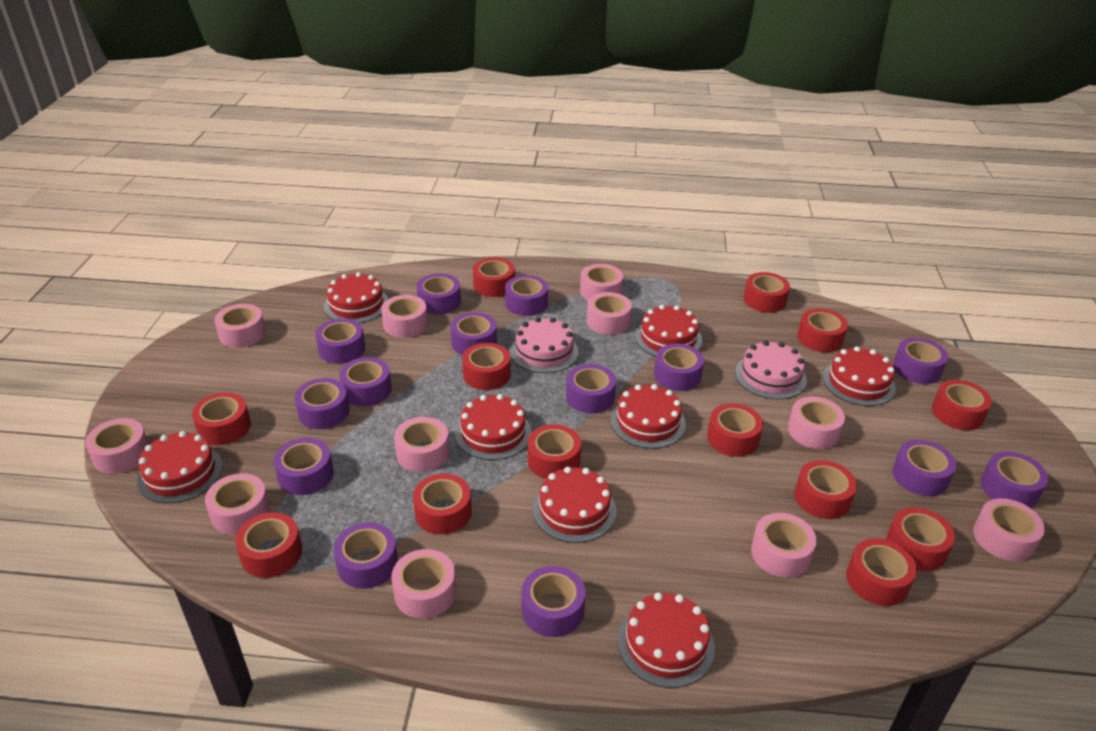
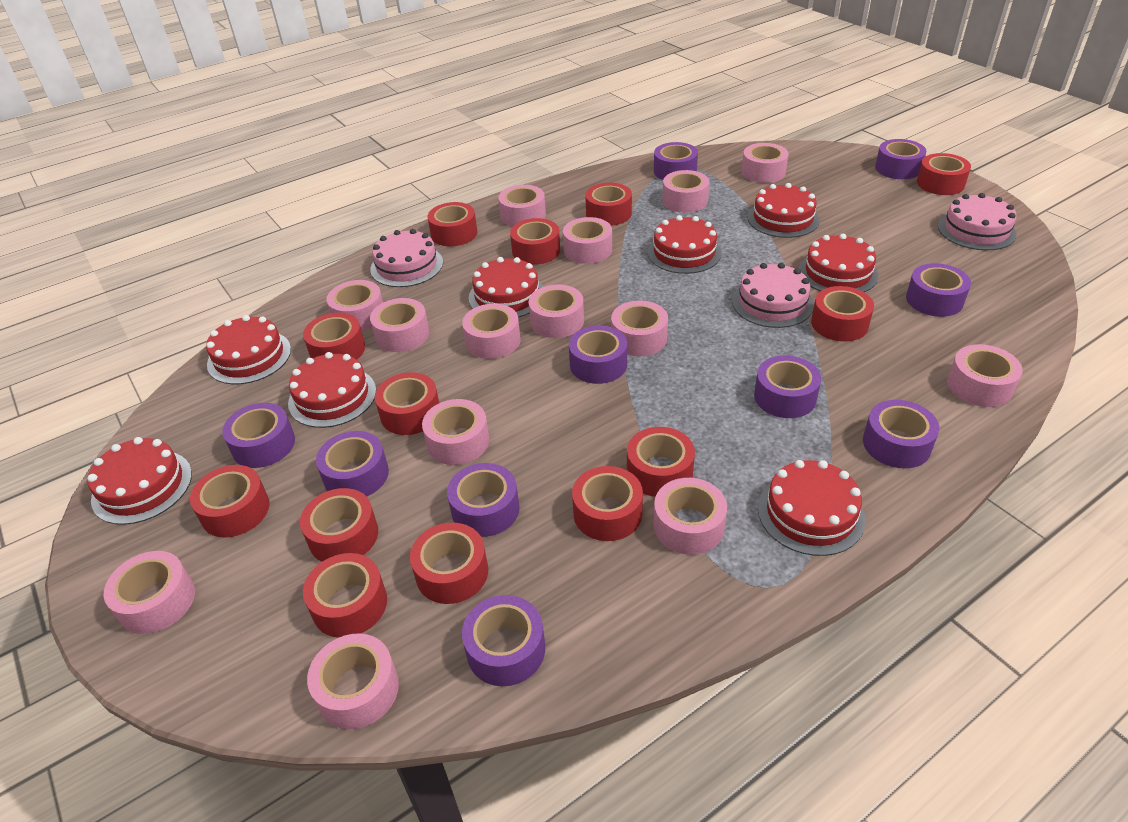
pink cake: 2 -> 3
pink tape: 11 -> 14
purple tape: 14 -> 10

